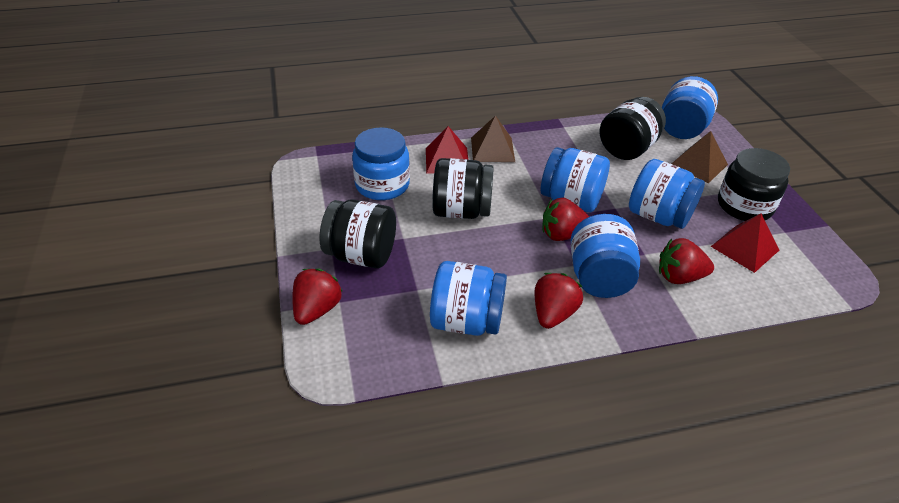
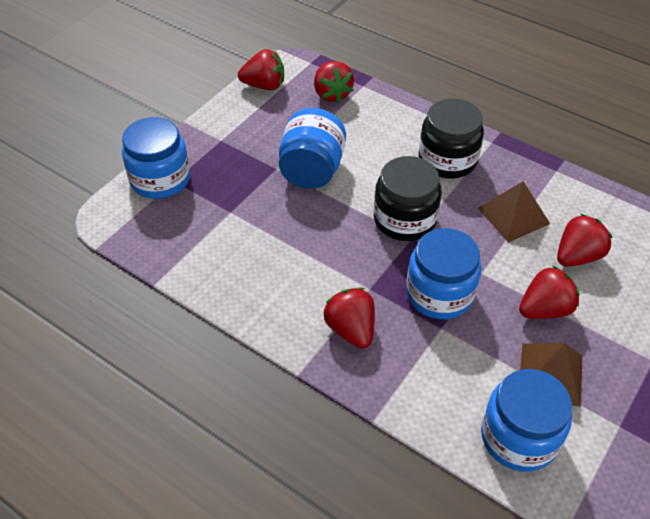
black jar: 4 -> 2
blue jar: 6 -> 4
red pyramid: 2 -> 0
red strawberry: 4 -> 5

